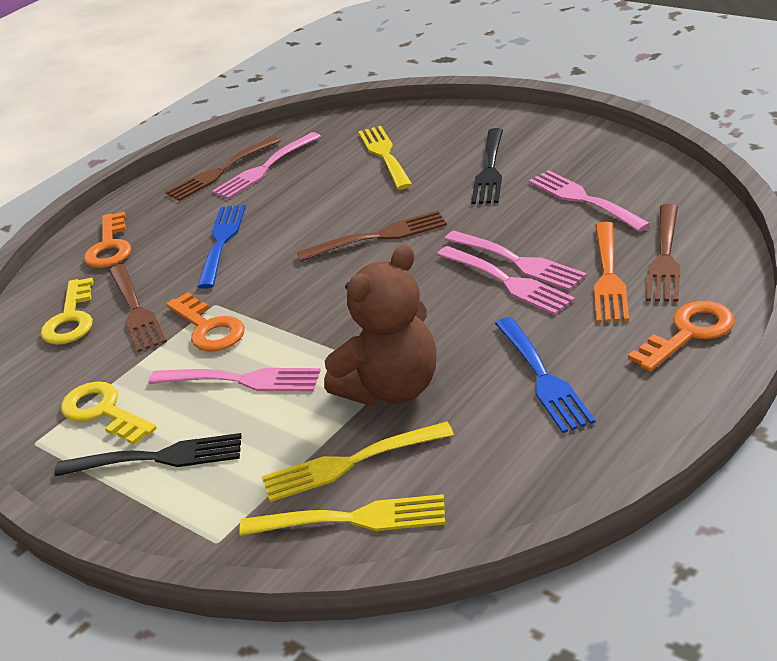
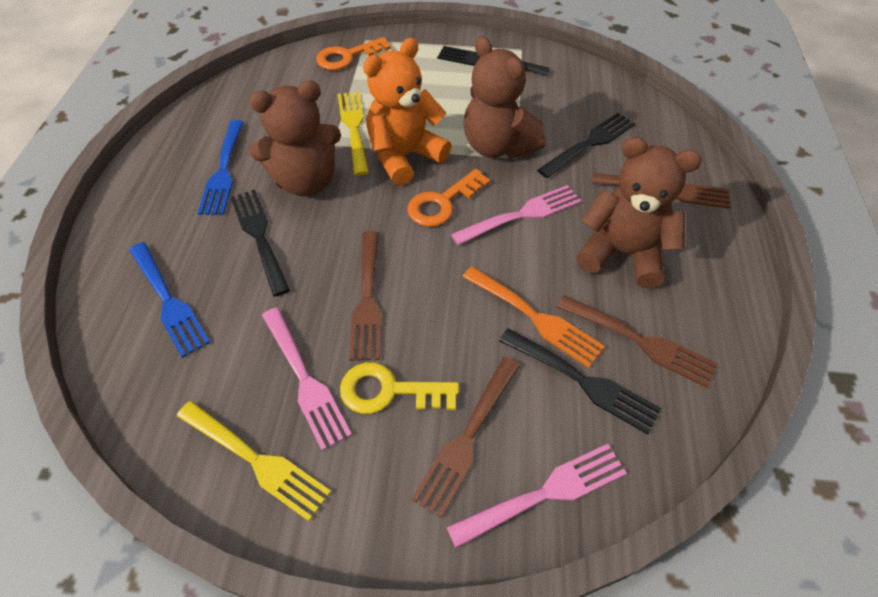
black fork: 2 -> 4
brown teddy bear: 1 -> 3
orange key: 3 -> 2
orange teddy bear: 0 -> 1
pink fork: 5 -> 3
yellow fork: 3 -> 2
yellow key: 2 -> 1

